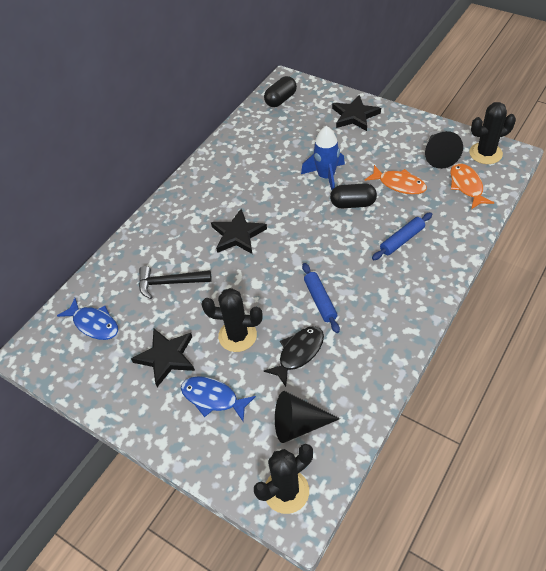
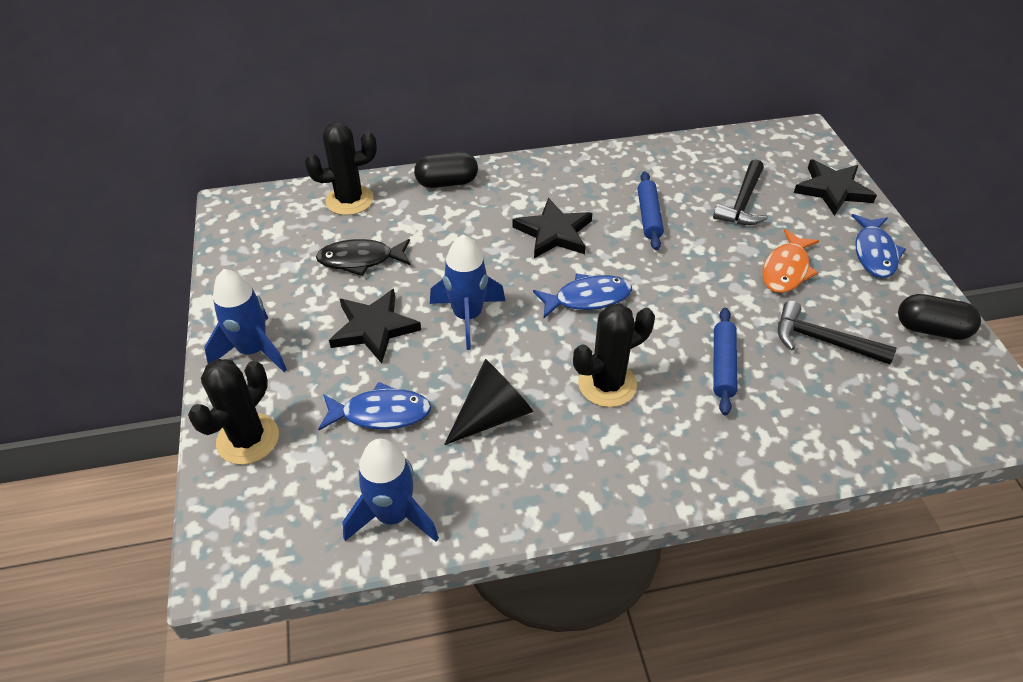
black cone: 2 -> 1
black hammer: 1 -> 2
blue fish: 2 -> 3
blue rocket: 1 -> 3
orange fish: 2 -> 1

